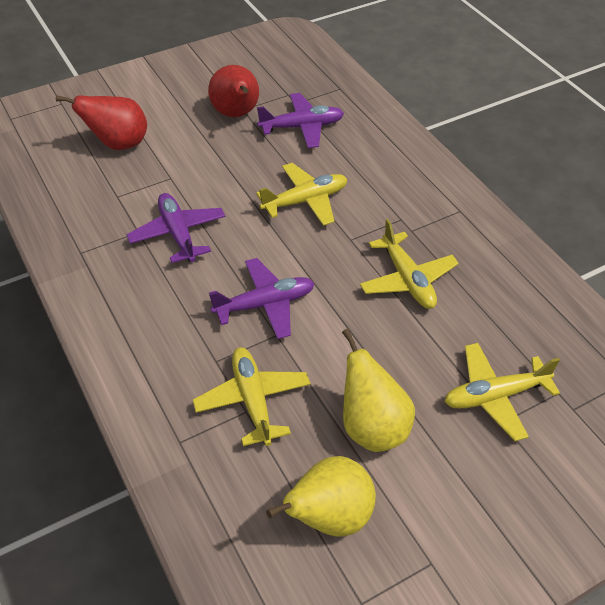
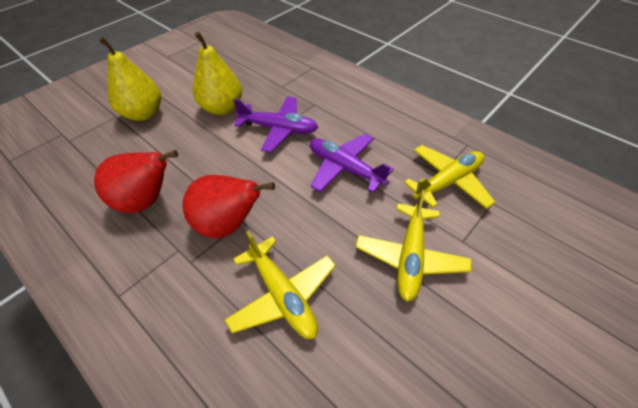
purple plane: 3 -> 2
yellow plane: 4 -> 3

